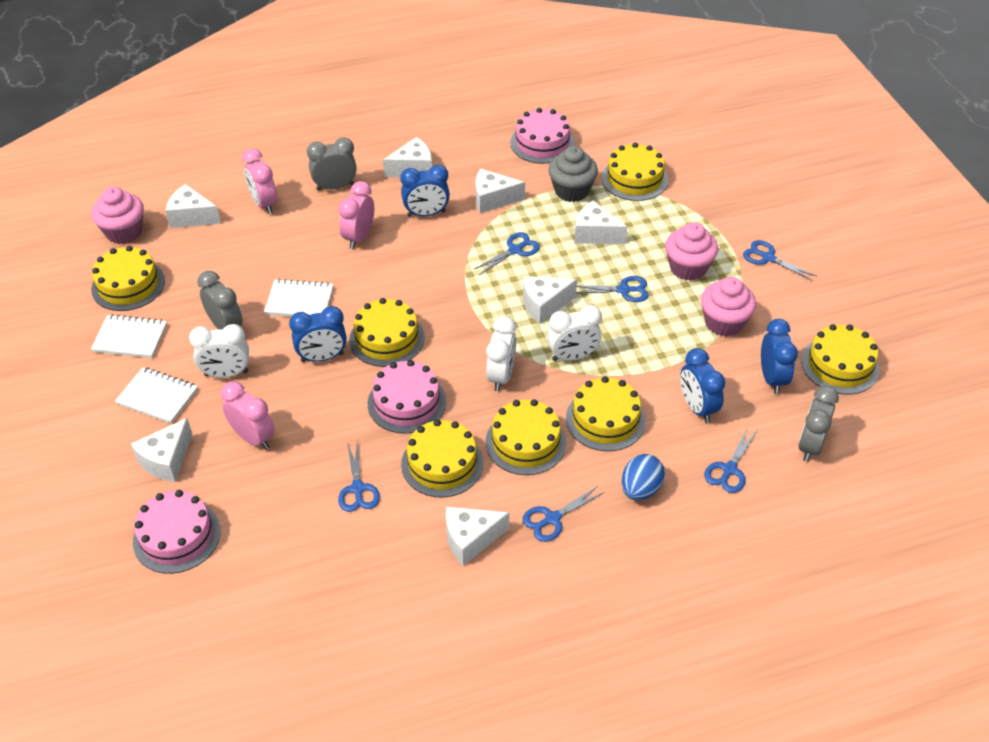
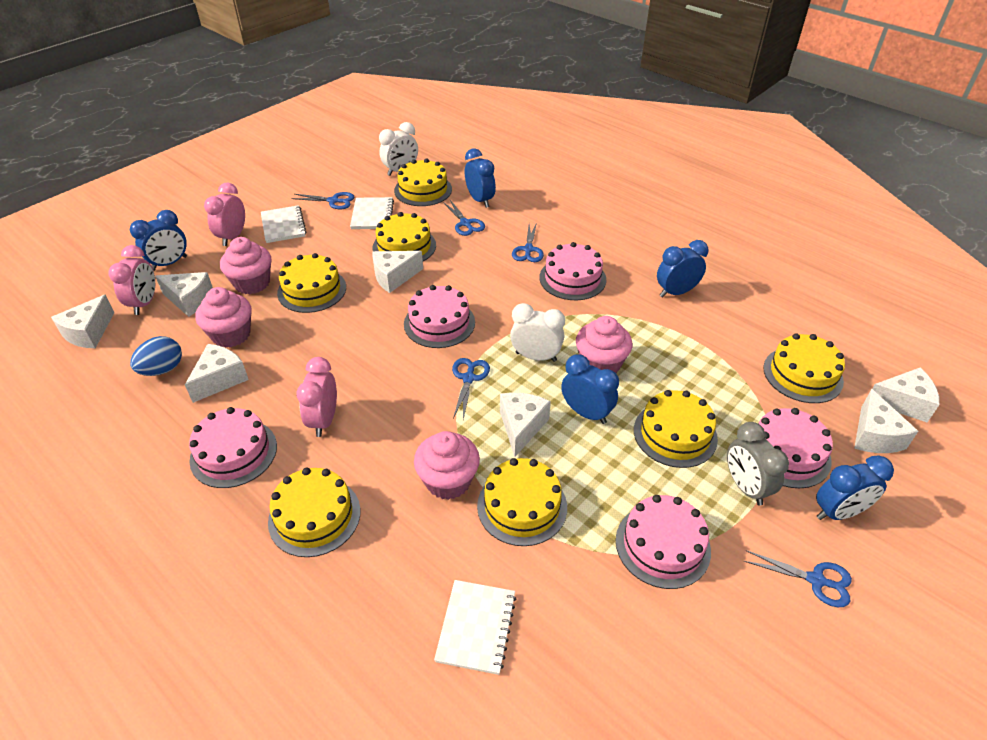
blue clock: 4 -> 5
blue scissors: 6 -> 5
grey clock: 3 -> 1
grey cupcake: 1 -> 0
pink cake: 3 -> 5
pink cupcake: 3 -> 4
white clock: 3 -> 2

